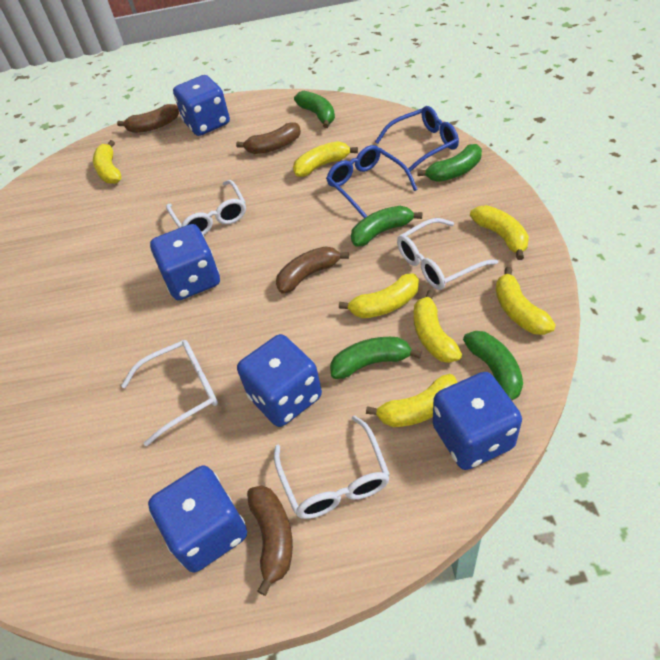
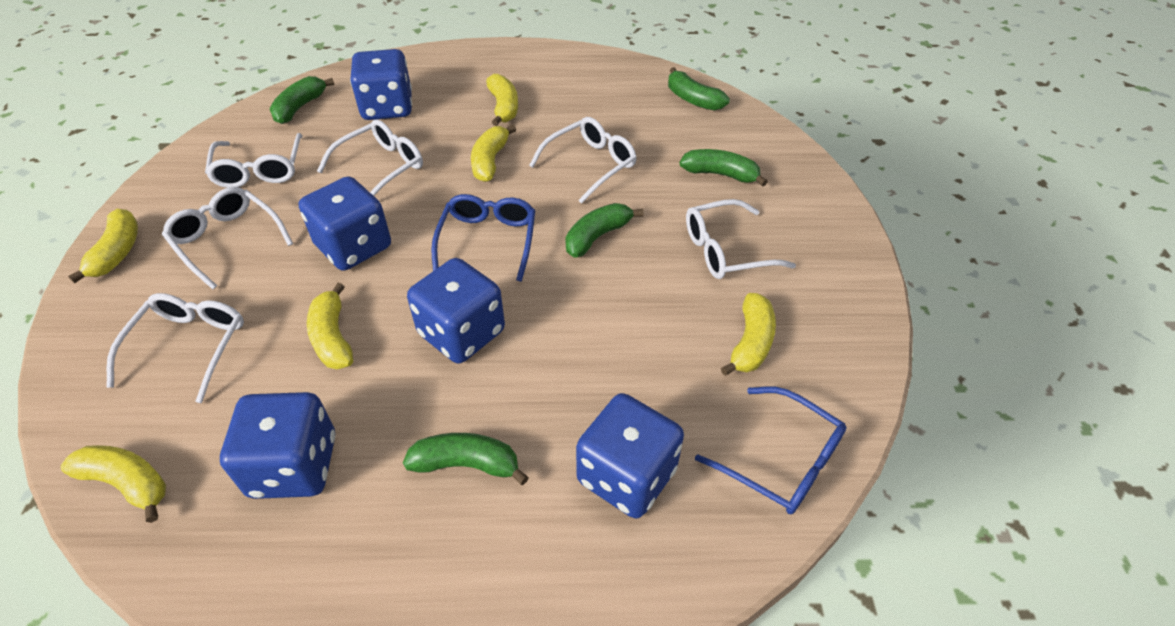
brown banana: 4 -> 0
white glasses: 4 -> 6
yellow banana: 7 -> 6

